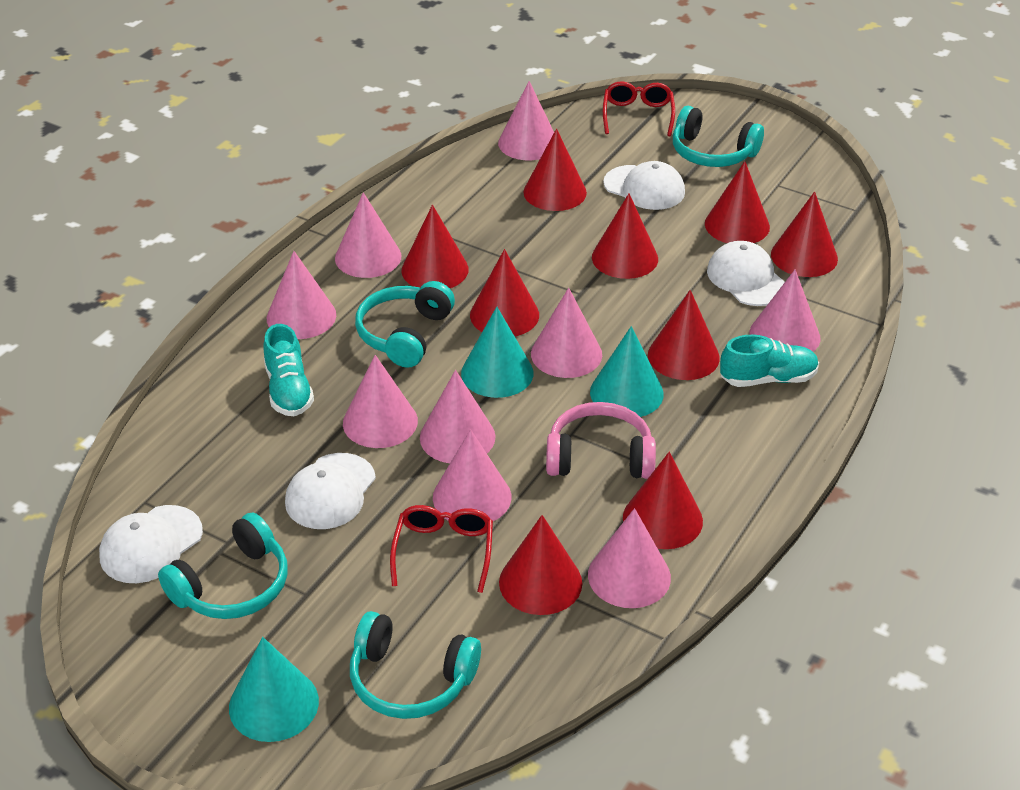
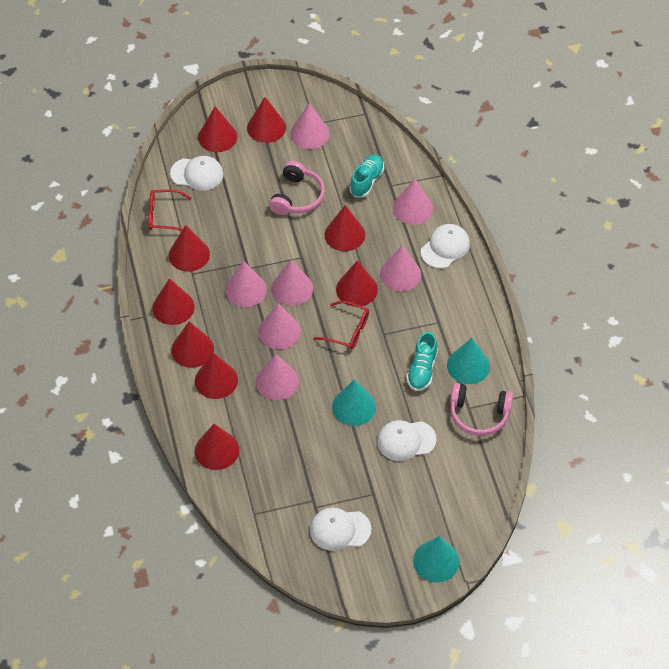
pink cone: 9 -> 7
pink headphones: 1 -> 2
turquoise headphones: 4 -> 0

